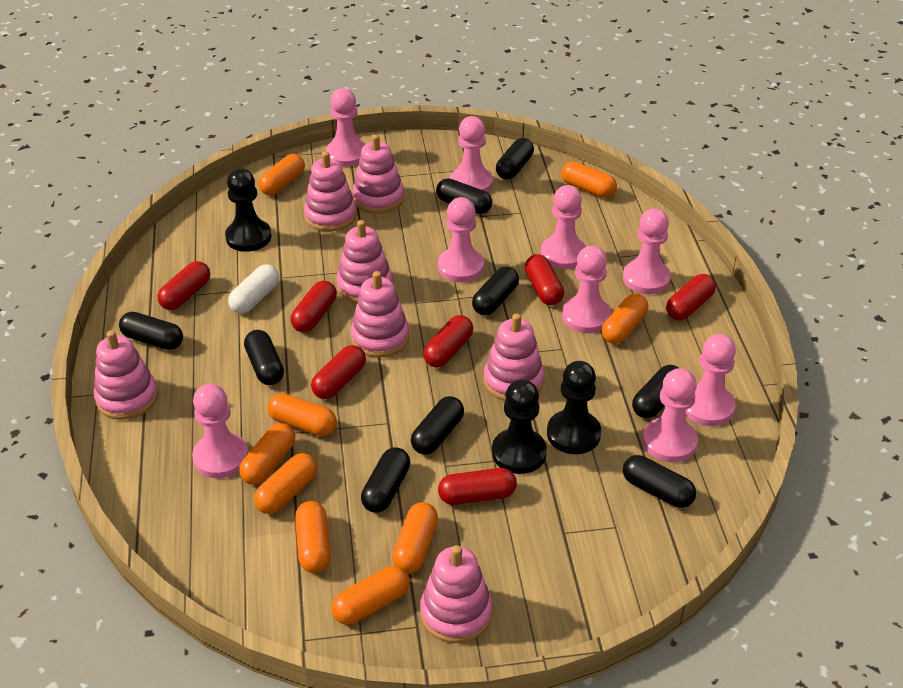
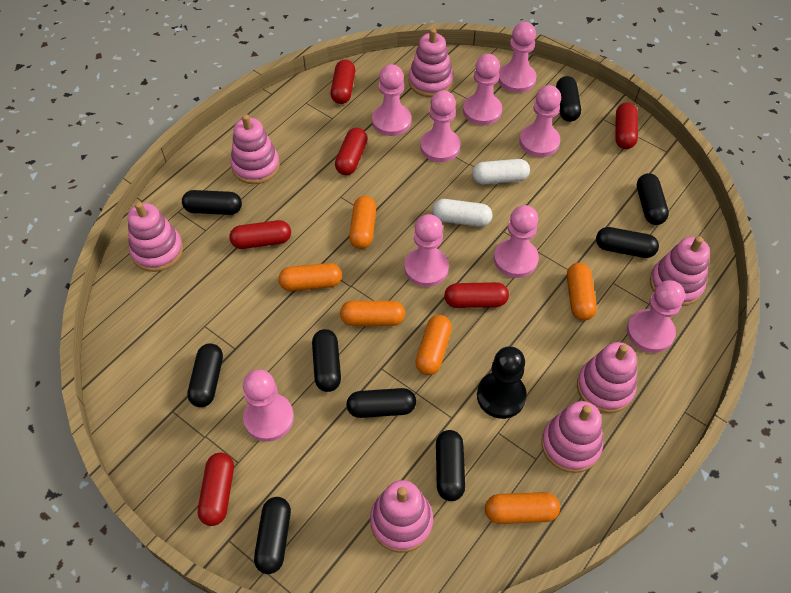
black pawn: 3 -> 1
orange capsule: 9 -> 6
red capsule: 7 -> 6
white capsule: 1 -> 2

